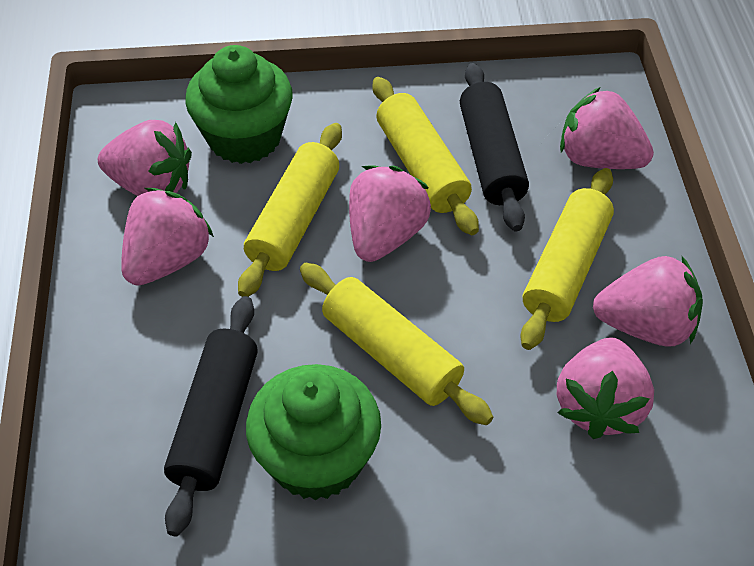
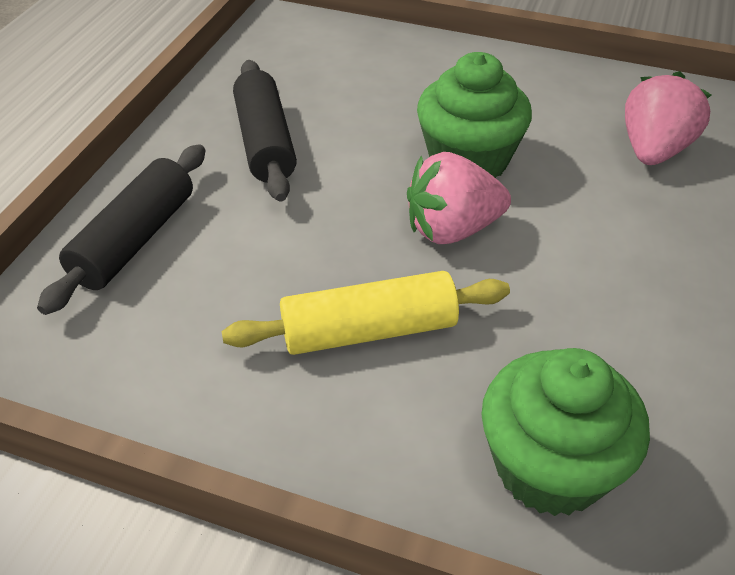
pink strawberry: 6 -> 2
yellow rolling pin: 4 -> 1

